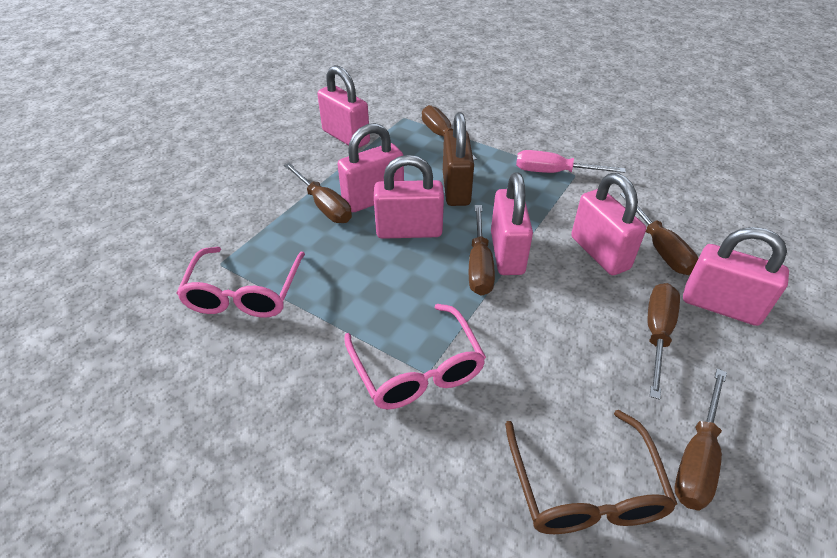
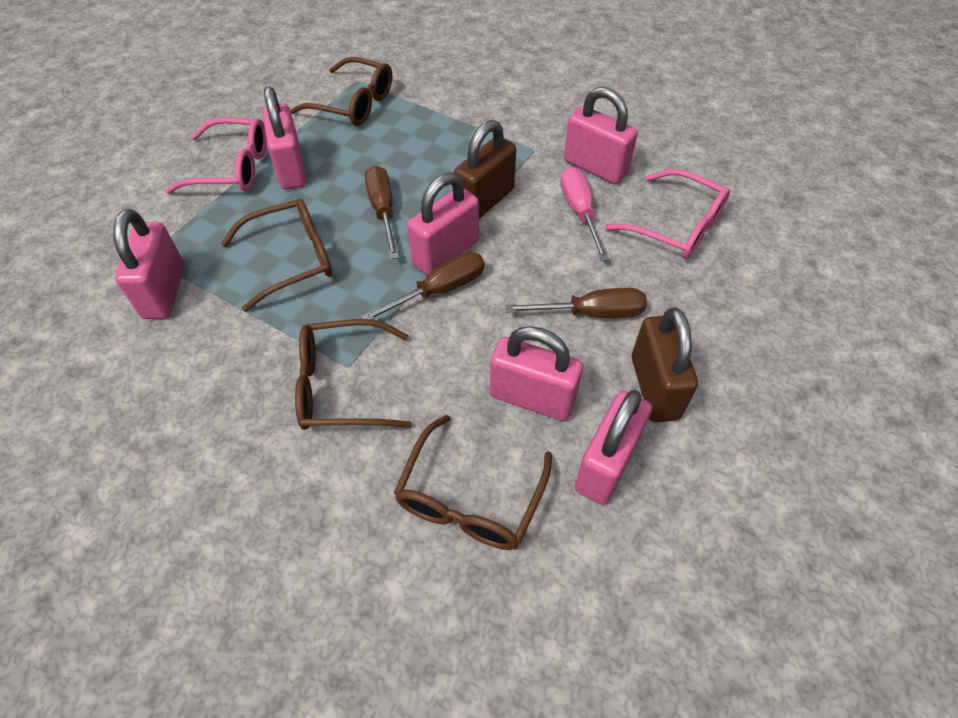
brown glasses: 1 -> 4
brown padlock: 1 -> 2
brown screwdriver: 6 -> 3

